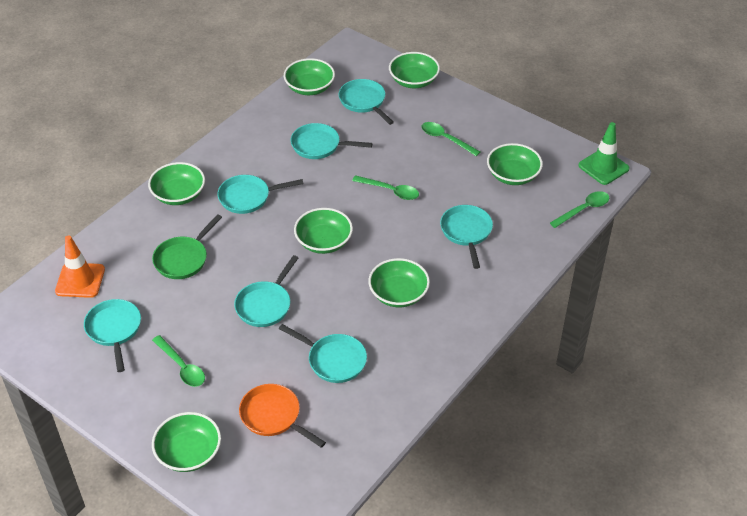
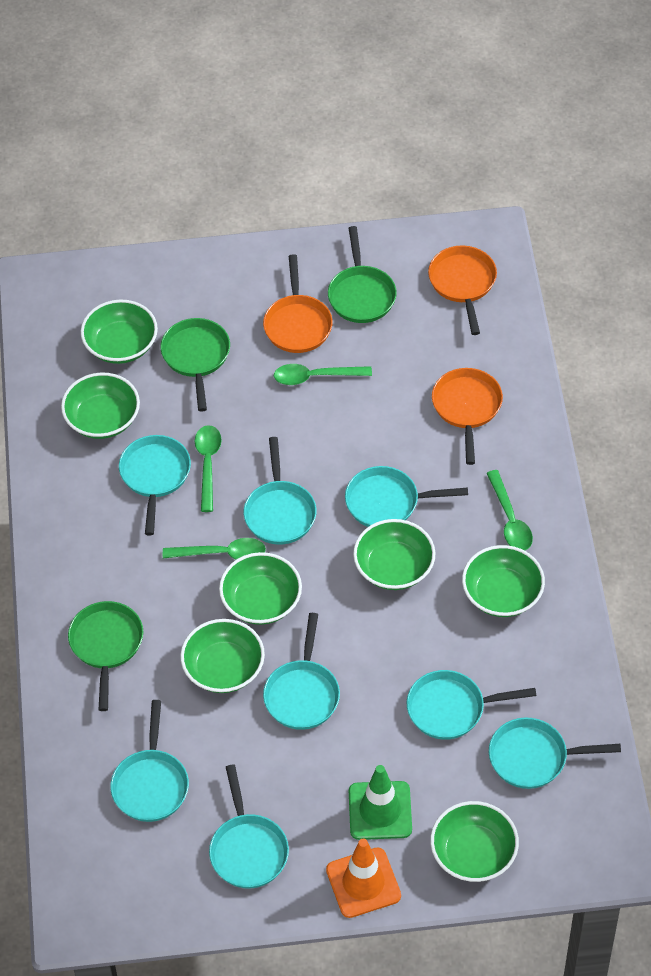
green pan: 1 -> 3
orange pan: 1 -> 3
turquoise pan: 7 -> 8

